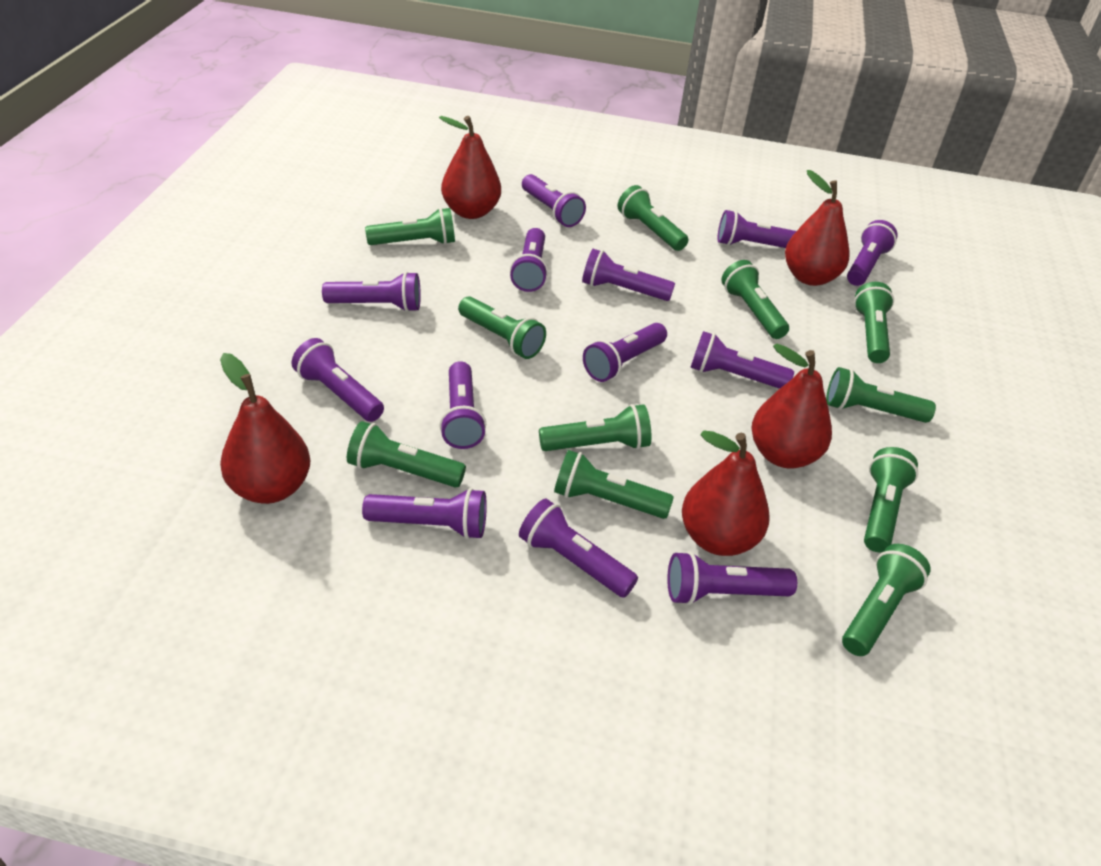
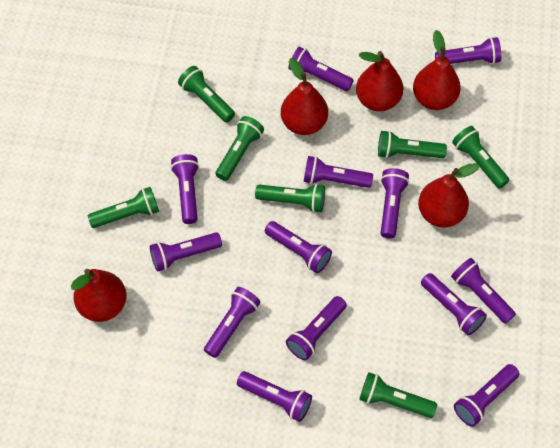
green flashlight: 11 -> 7

